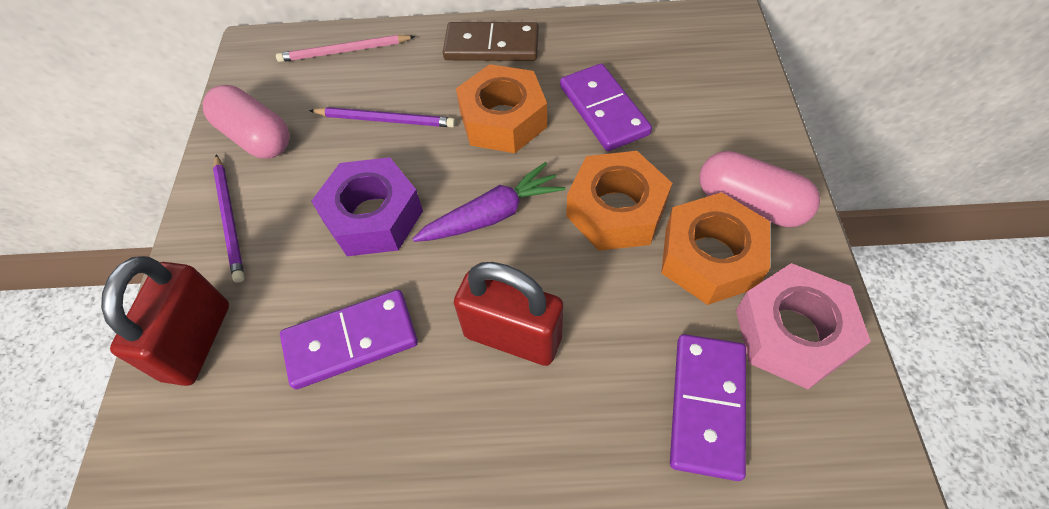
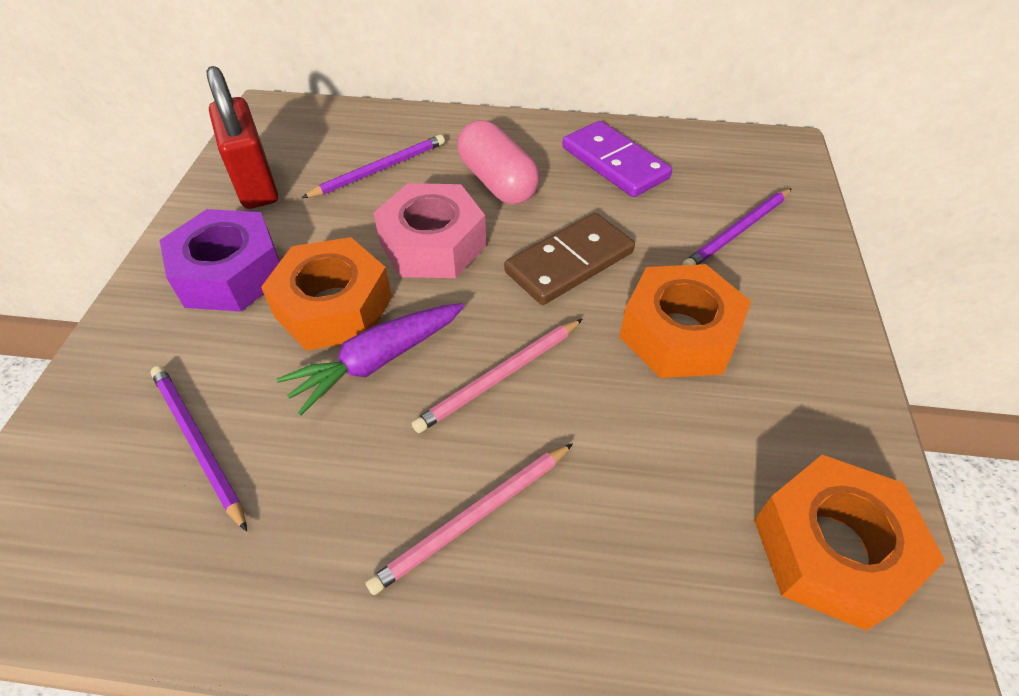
pink capsule: 2 -> 1
pink pencil: 1 -> 2
purple domino: 3 -> 1
purple pencil: 2 -> 3
red padlock: 2 -> 1

